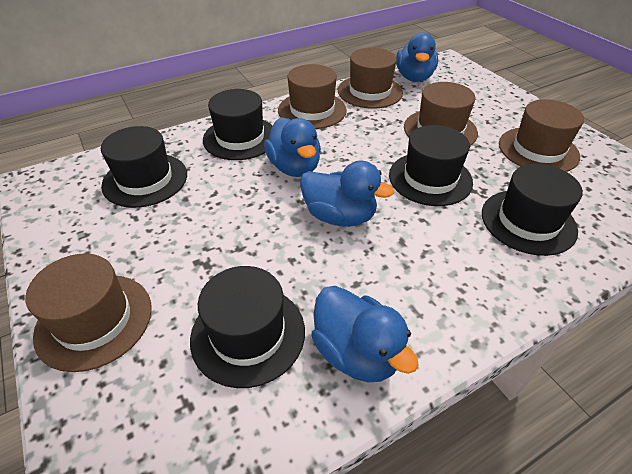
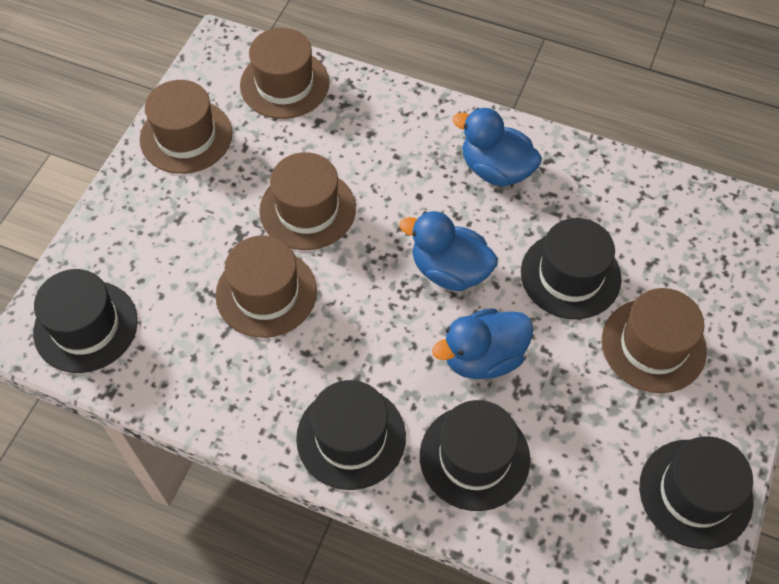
blue duck: 4 -> 3

